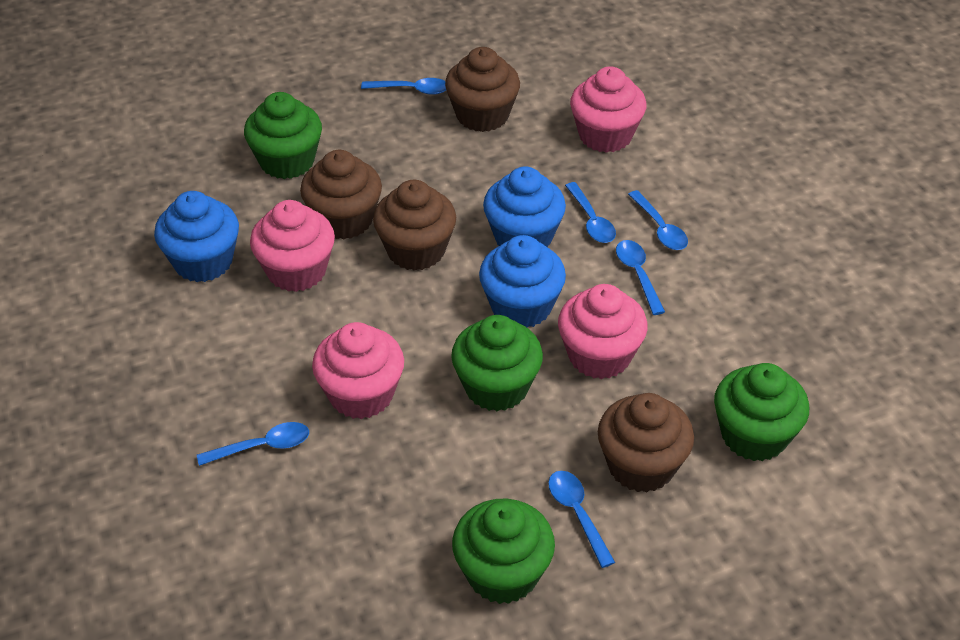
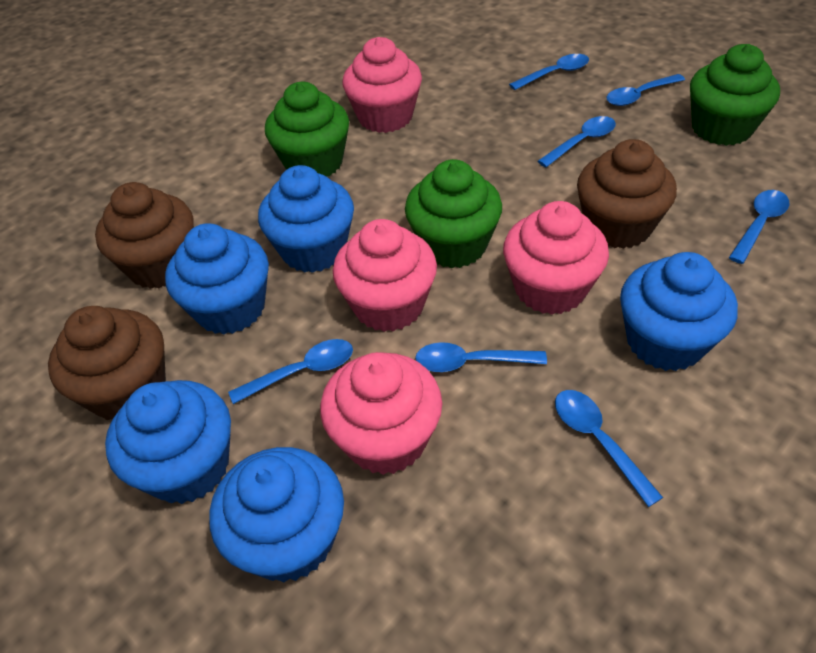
blue cupcake: 3 -> 5
blue spoon: 6 -> 7
brown cupcake: 4 -> 3
green cupcake: 4 -> 3

